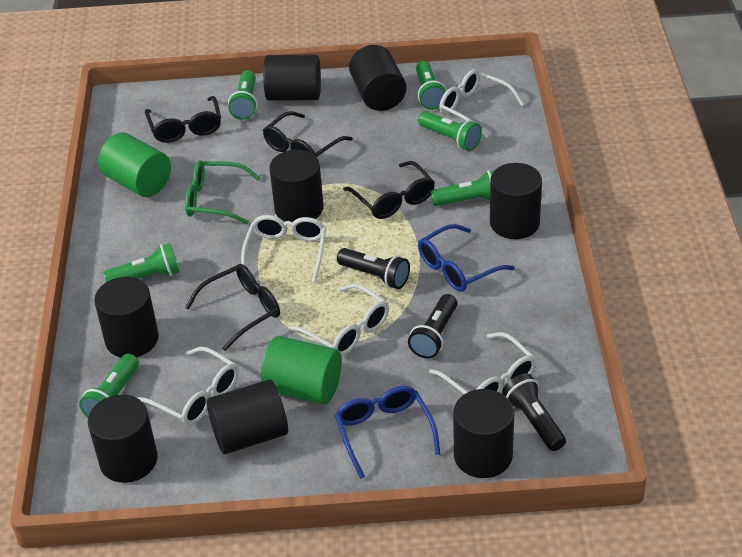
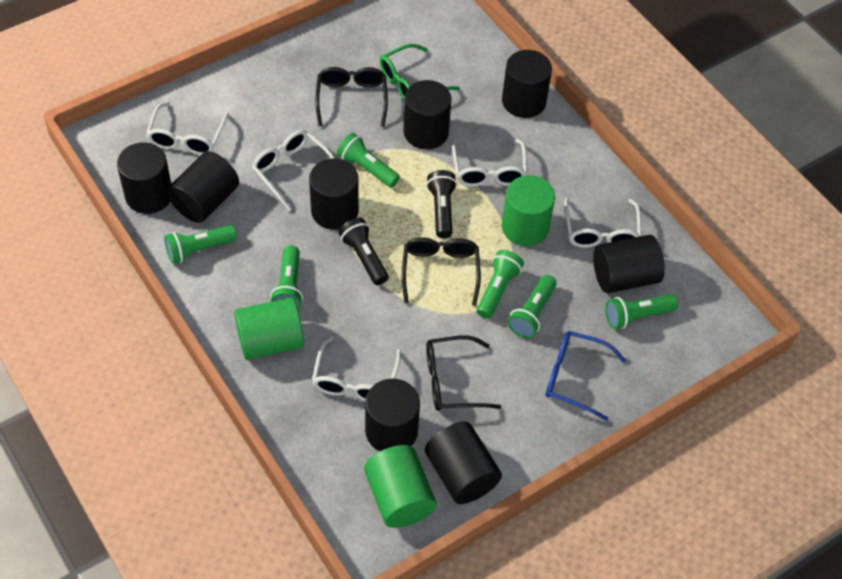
black flashlight: 3 -> 2
black glasses: 4 -> 3
blue glasses: 2 -> 1
green cylinder: 2 -> 3

